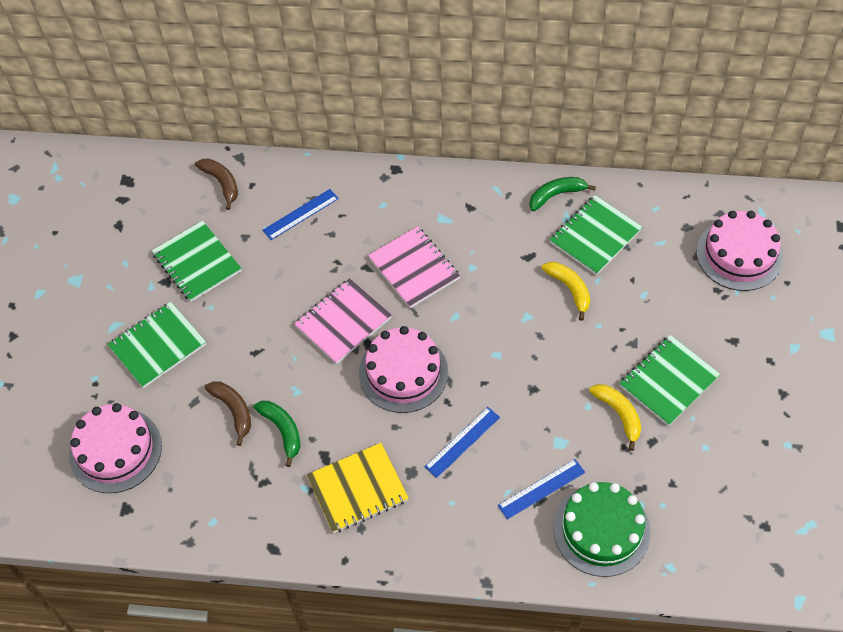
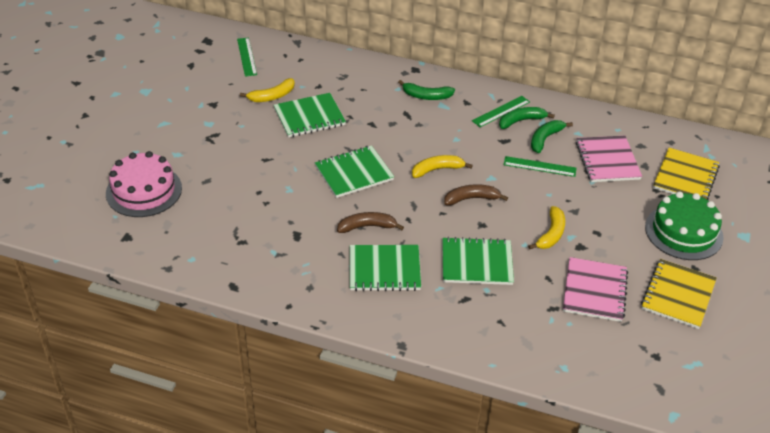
blue ruler: 3 -> 0
green banana: 2 -> 3
green ruler: 0 -> 3
pink cake: 3 -> 1
yellow banana: 2 -> 3
yellow notebook: 1 -> 2

